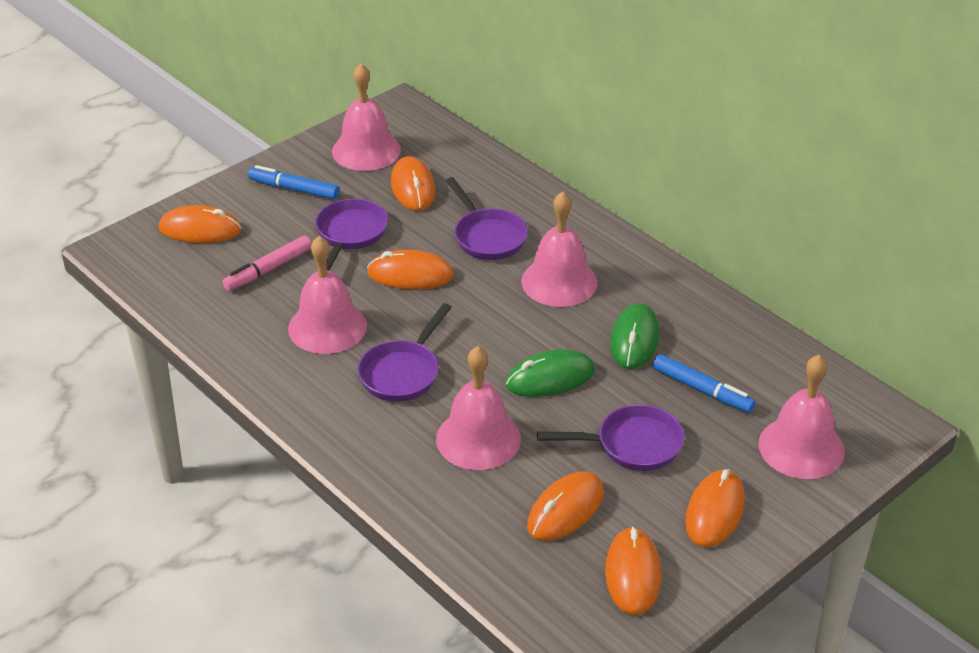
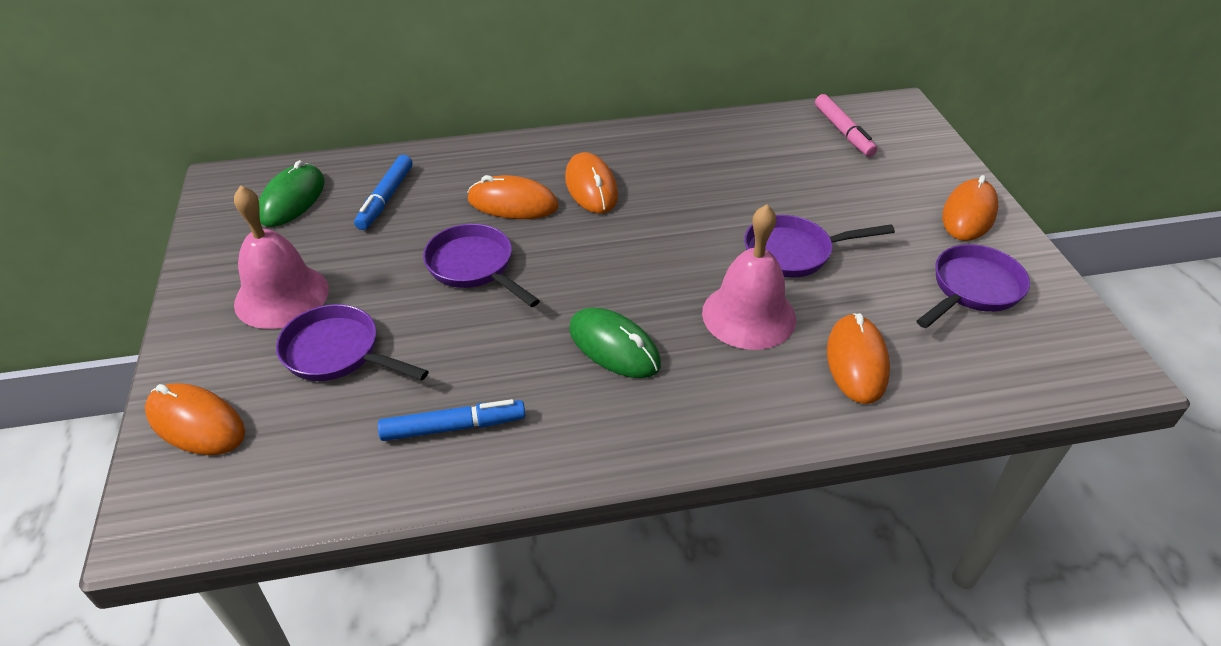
orange mouse: 6 -> 5
pink bell: 5 -> 2

